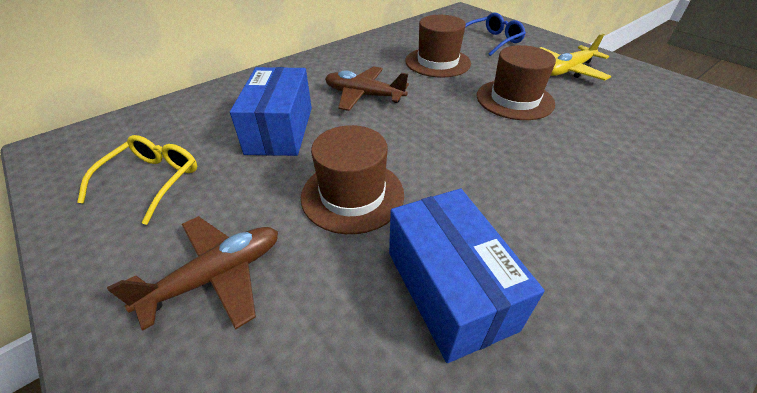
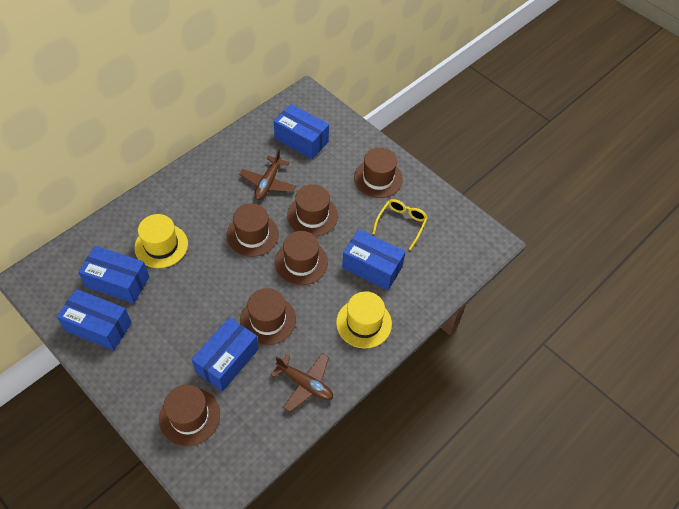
blue box: 2 -> 5
blue glasses: 1 -> 0
brown hat: 3 -> 6
yellow hat: 0 -> 2
yellow plane: 1 -> 0

